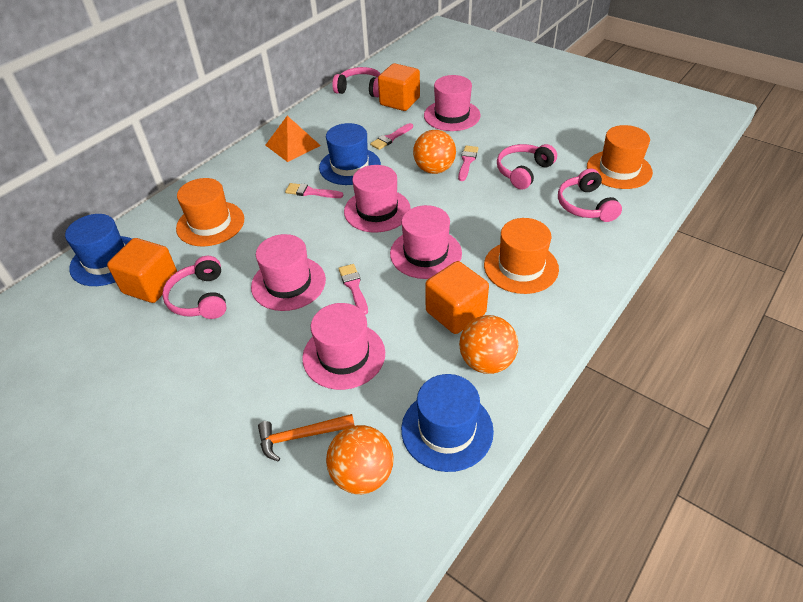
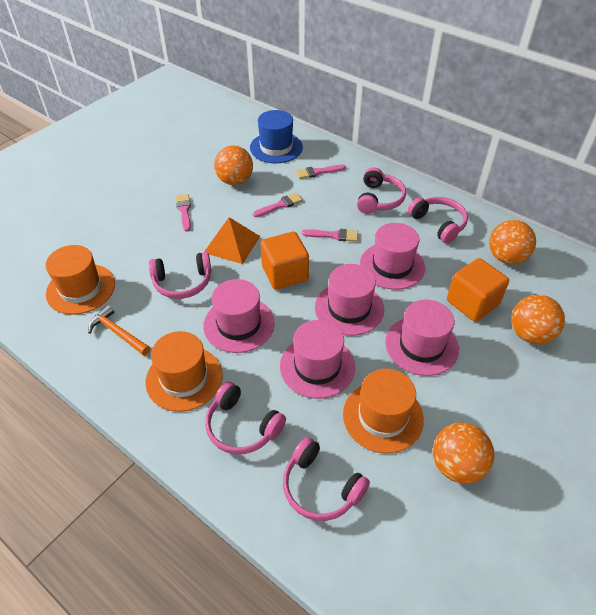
blue hat: 3 -> 1
orange ball: 3 -> 4
orange cube: 3 -> 2
pink headphones: 4 -> 5

